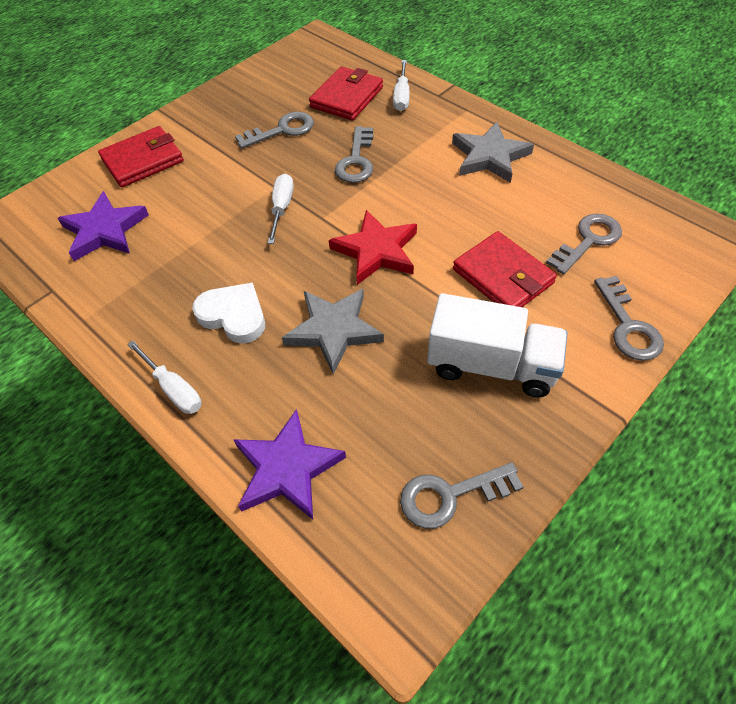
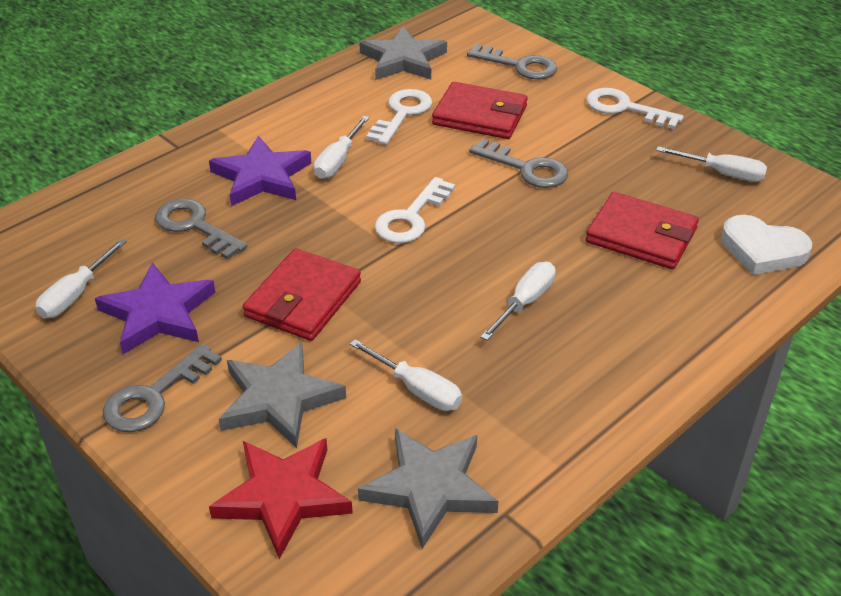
grey key: 5 -> 4
grey star: 2 -> 3
white key: 0 -> 3
white screwdriver: 3 -> 5
white truck: 1 -> 0

